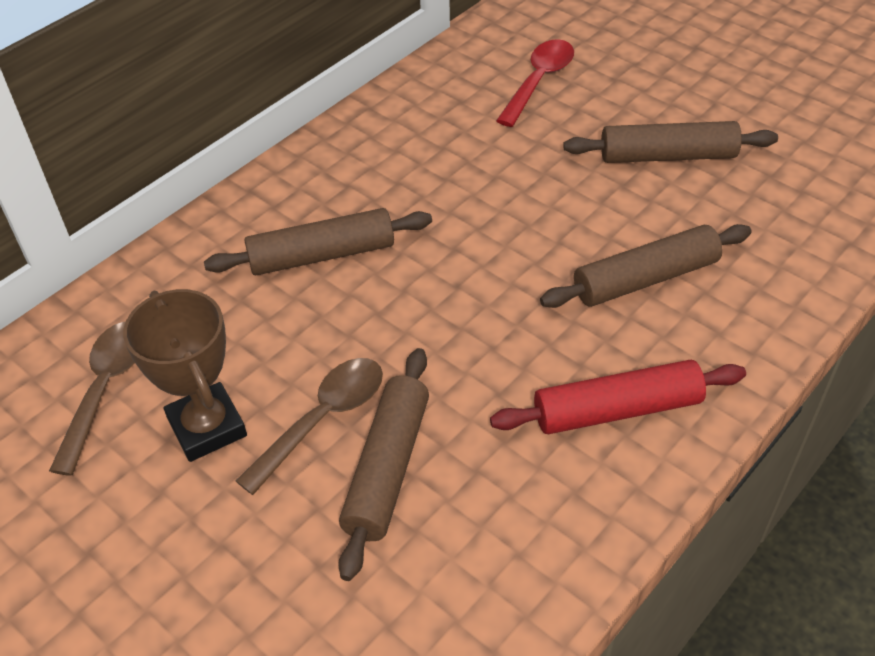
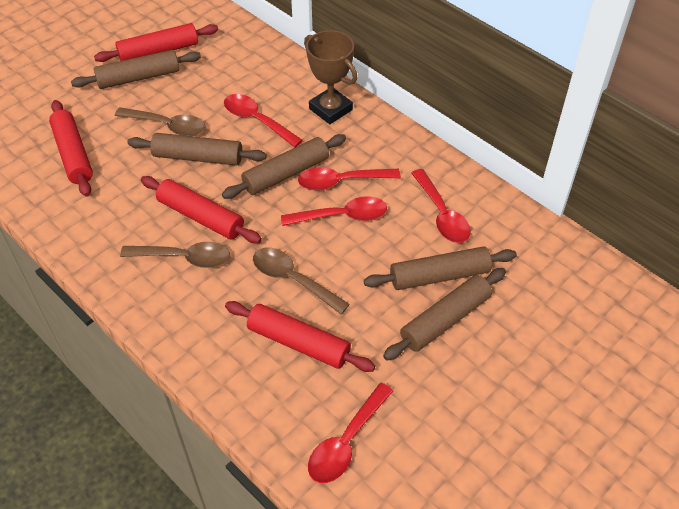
brown rolling pin: 4 -> 5
brown spoon: 2 -> 3
red rolling pin: 1 -> 4
red spoon: 1 -> 5

